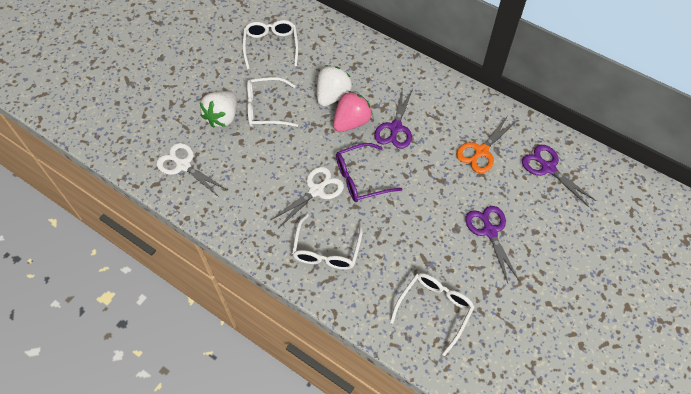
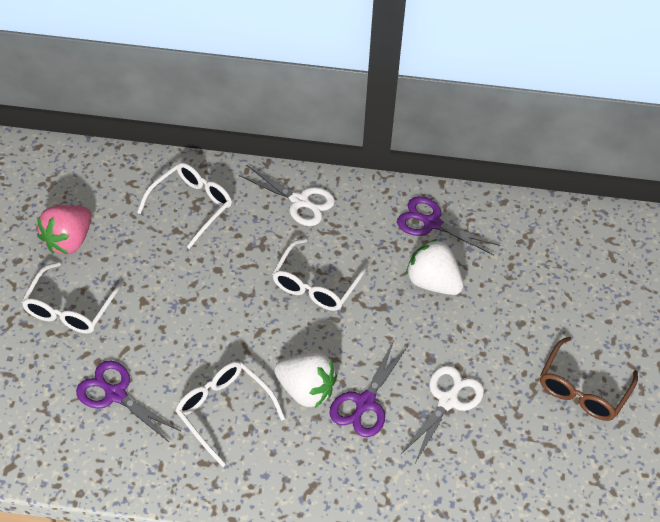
brown glasses: 0 -> 1
orange scissors: 1 -> 0
purple glasses: 1 -> 0

